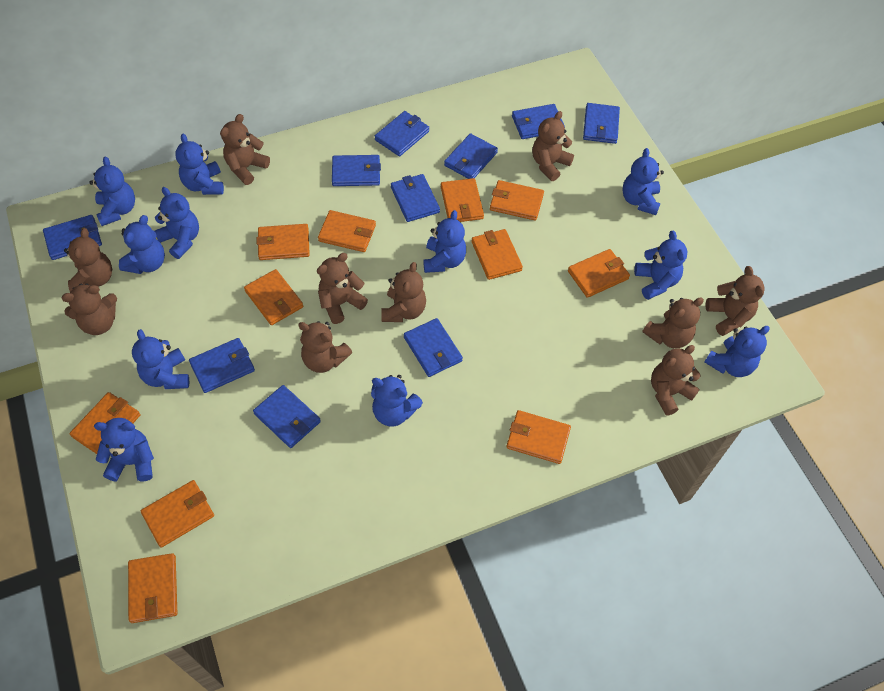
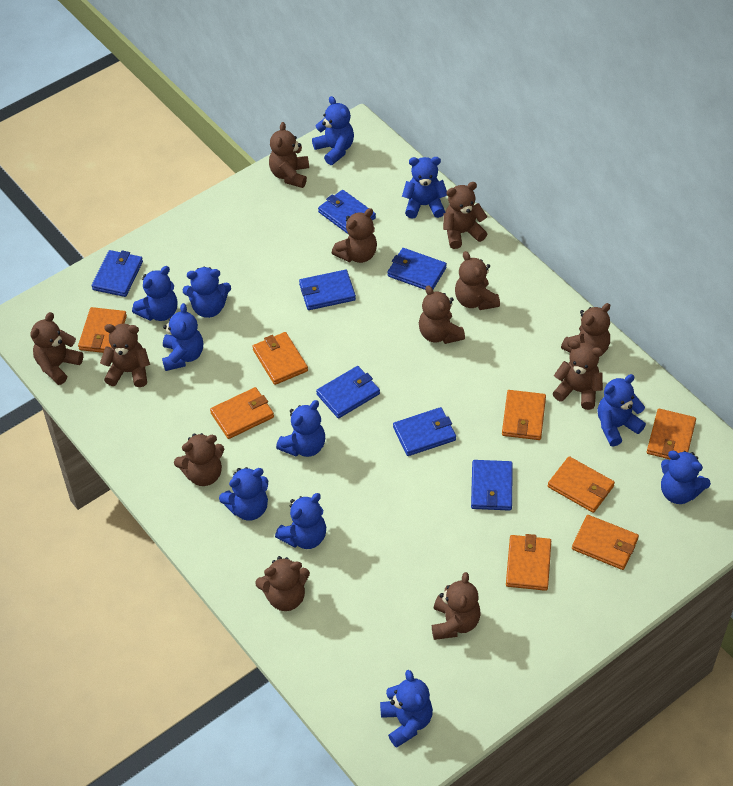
blue wallet: 10 -> 7
brown teddy bear: 10 -> 12
orange wallet: 11 -> 8

